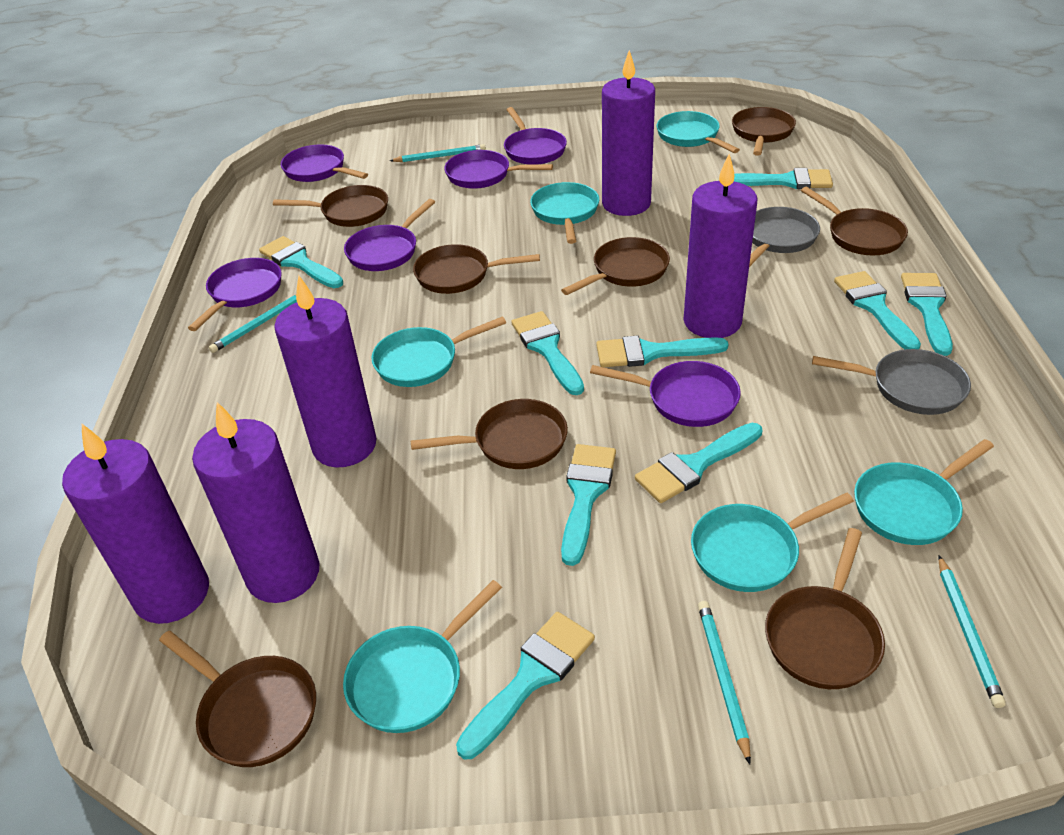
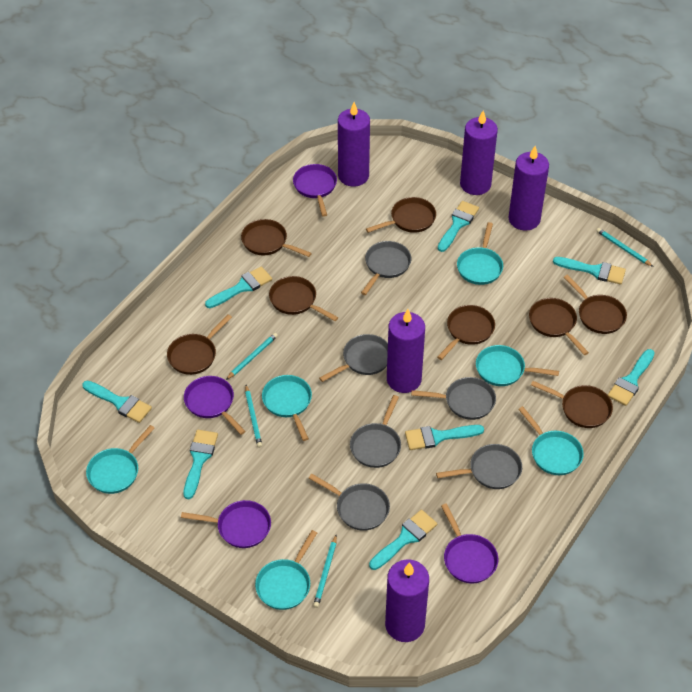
grey pan: 2 -> 6
purple pan: 6 -> 4
turquoise brush: 9 -> 8

